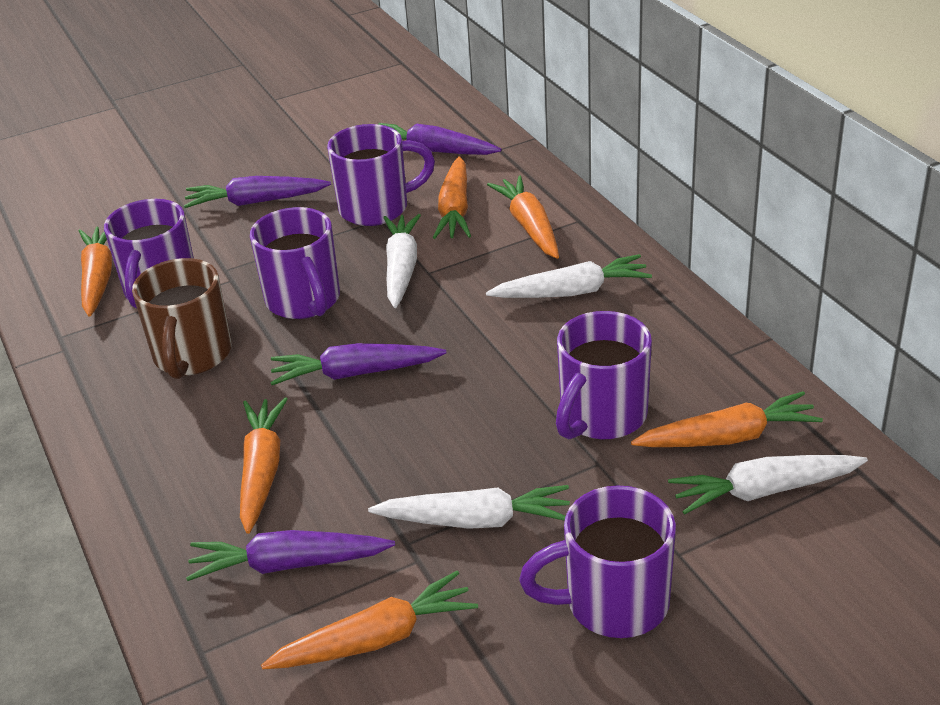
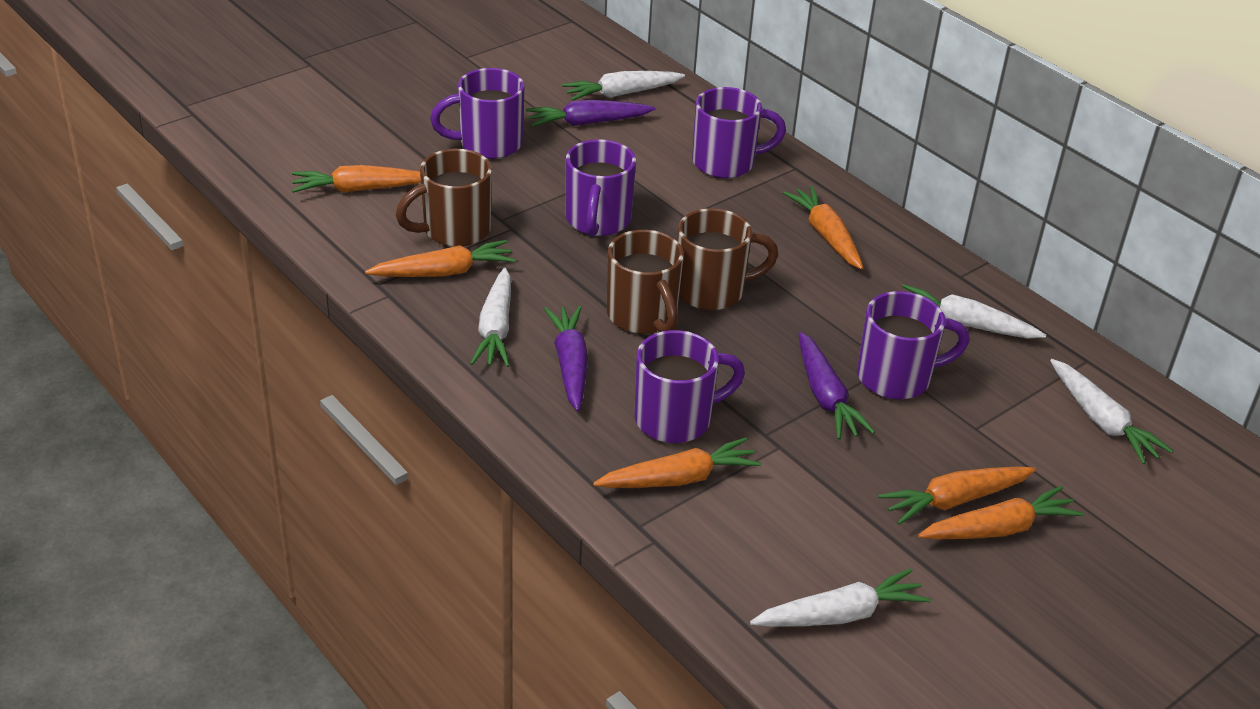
brown mug: 1 -> 3
purple carrot: 4 -> 3
white carrot: 4 -> 5

